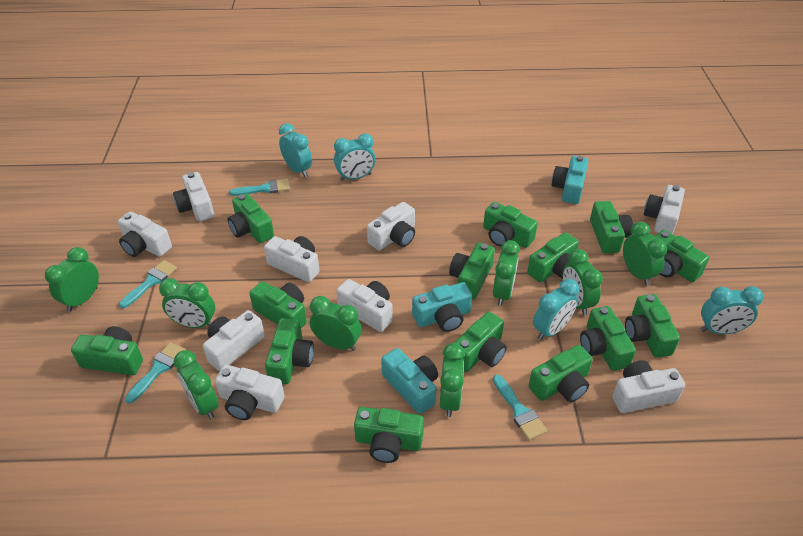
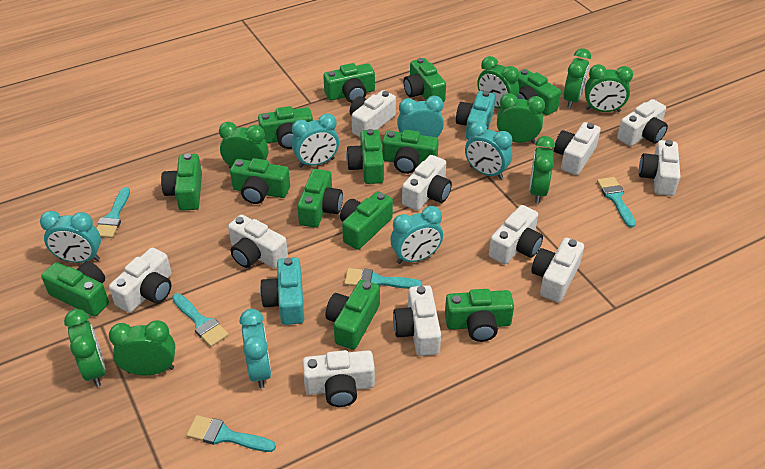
green camera: 14 -> 13
turquoise brush: 4 -> 5
turquoise camera: 3 -> 2
turquoise clock: 4 -> 6
white camera: 9 -> 11

